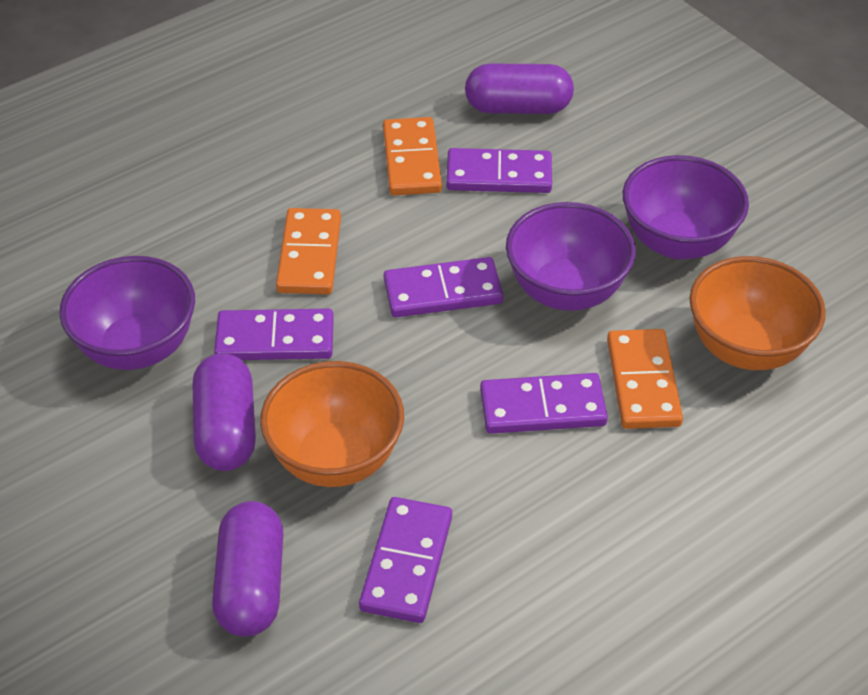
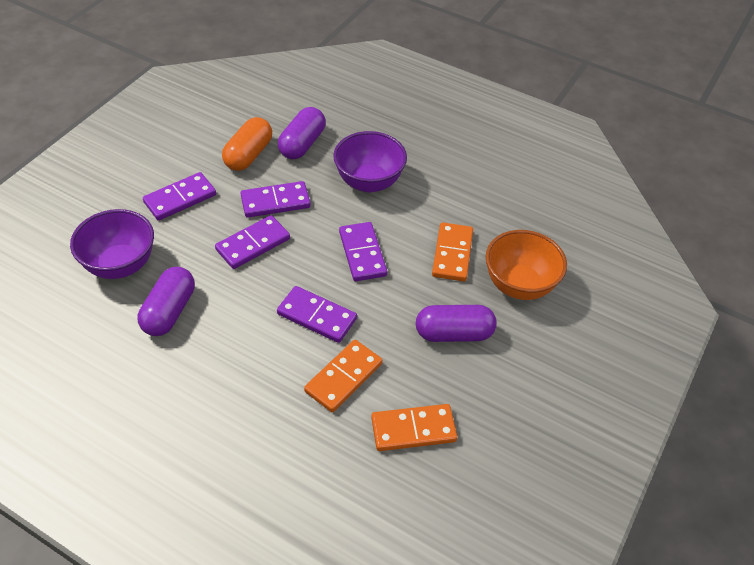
orange bowl: 2 -> 1
orange capsule: 0 -> 1
purple bowl: 3 -> 2

